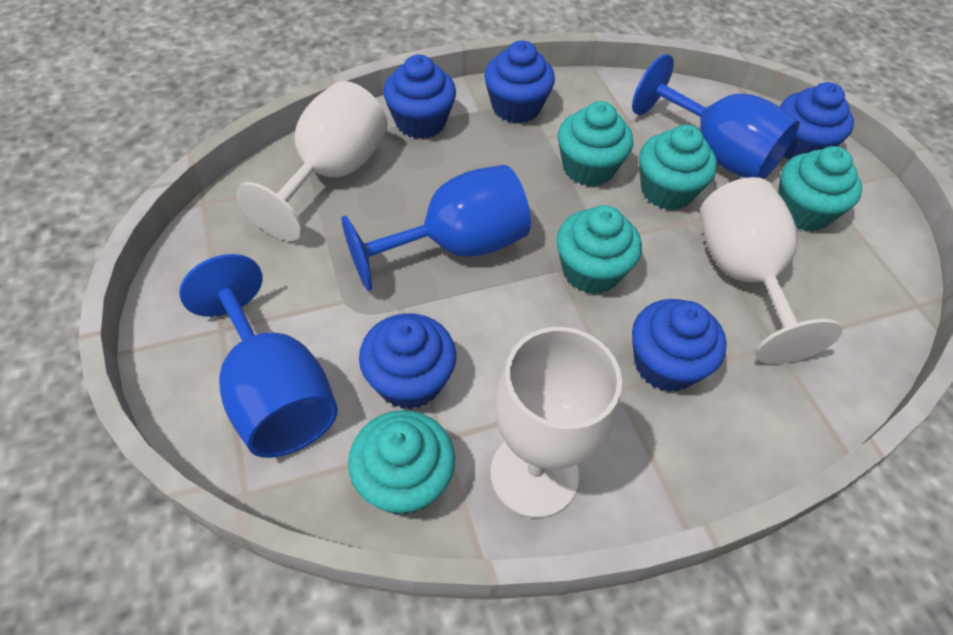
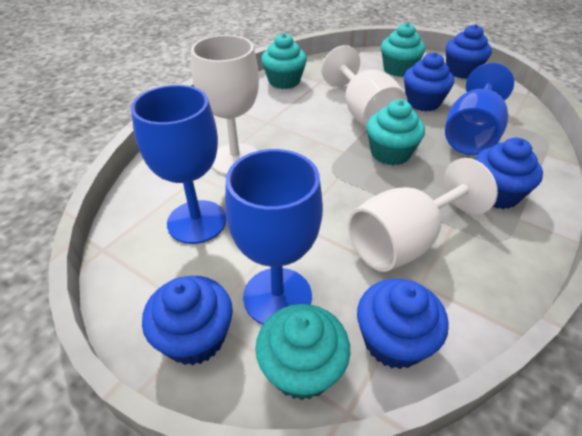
turquoise cupcake: 5 -> 4

